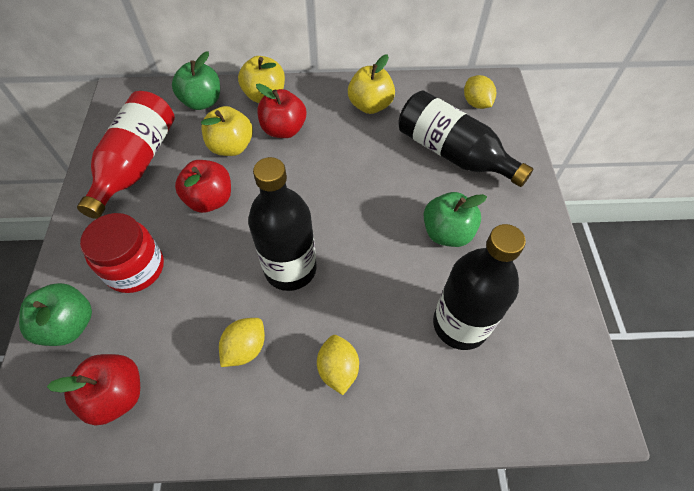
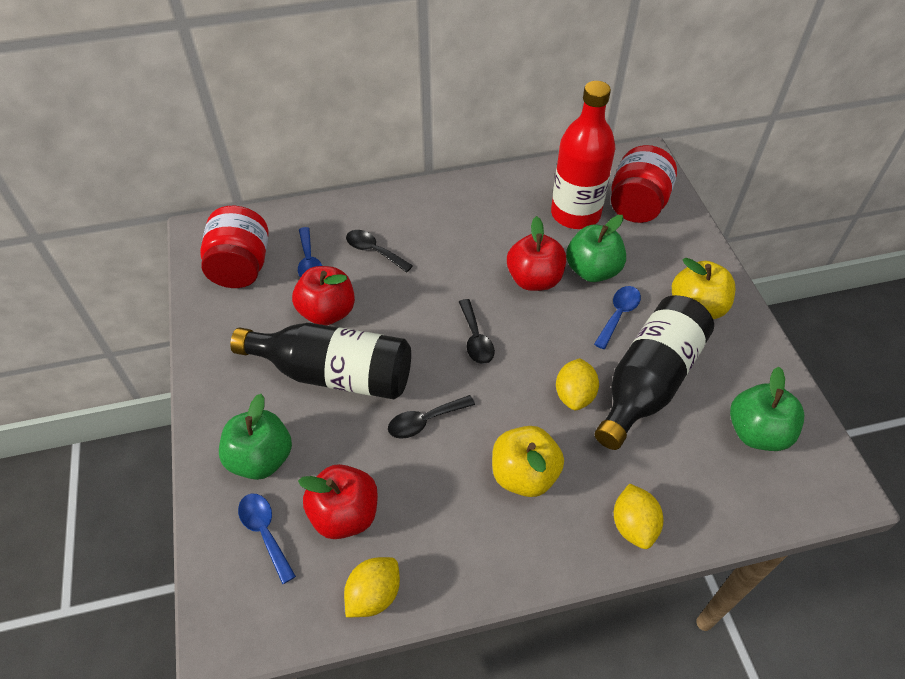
black bottle: 3 -> 2
black spoon: 0 -> 3
blue spoon: 0 -> 3
red jar: 1 -> 2
yellow apple: 3 -> 2

